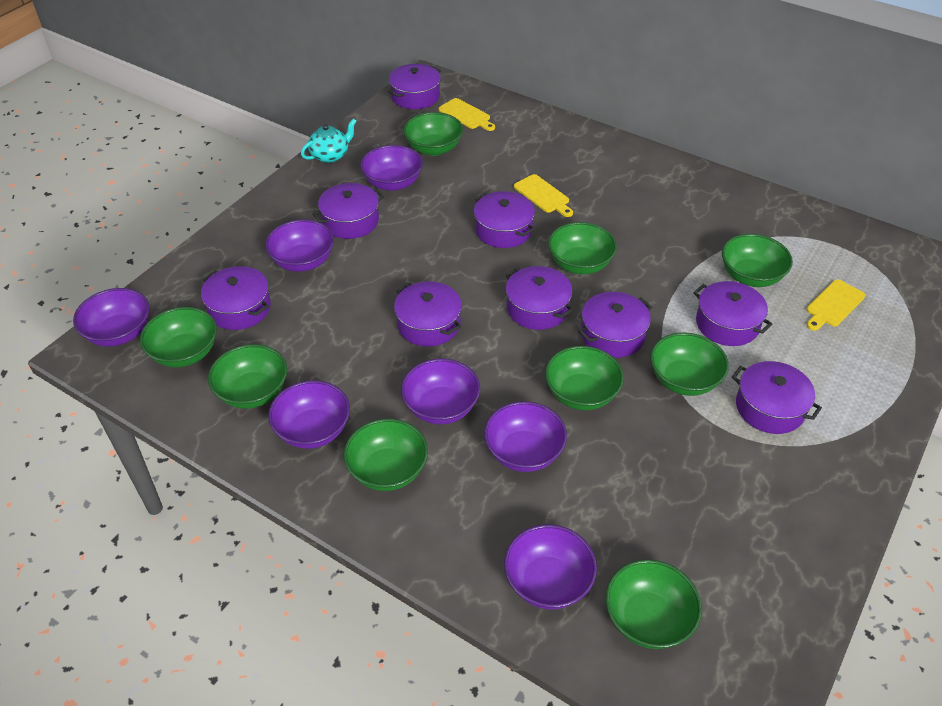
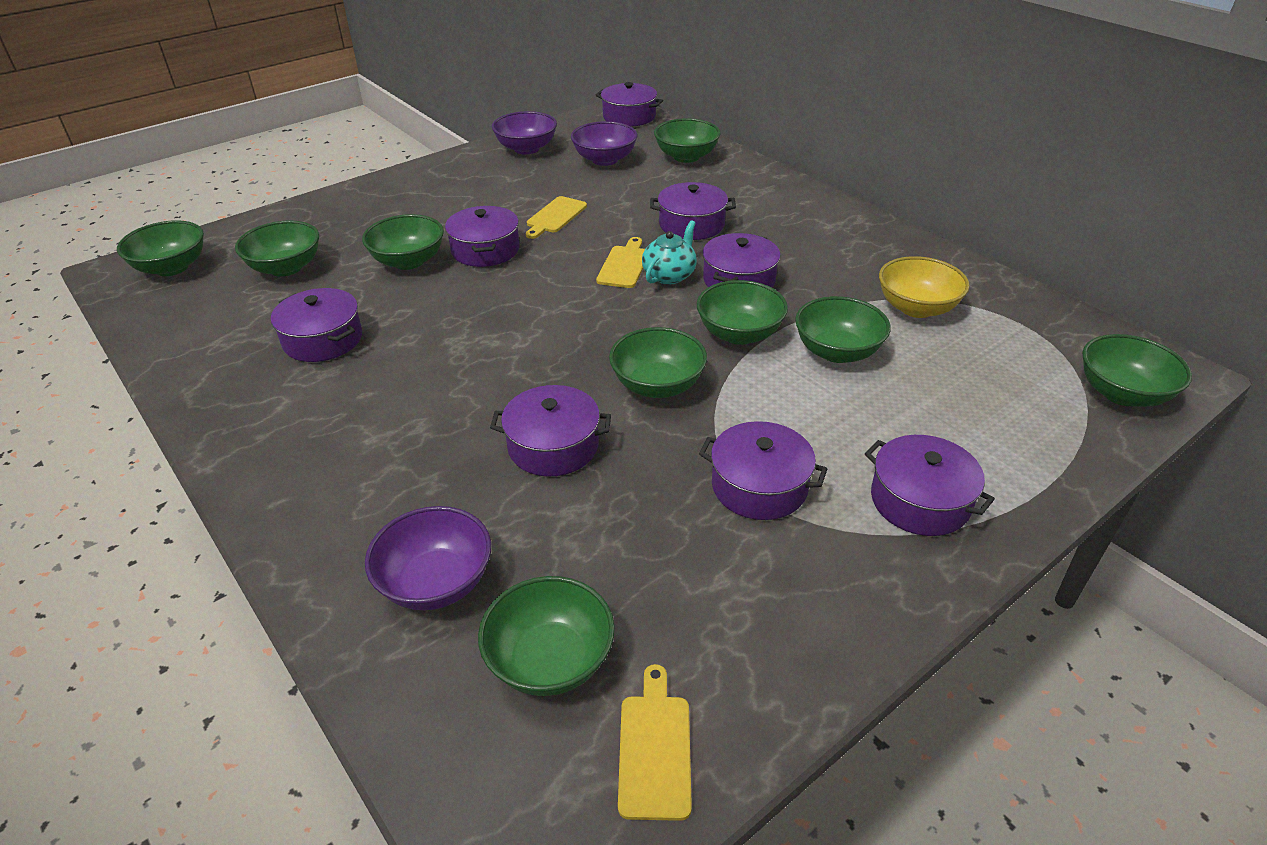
purple bowl: 7 -> 3
purple pot: 9 -> 8
yellow bowl: 0 -> 1

